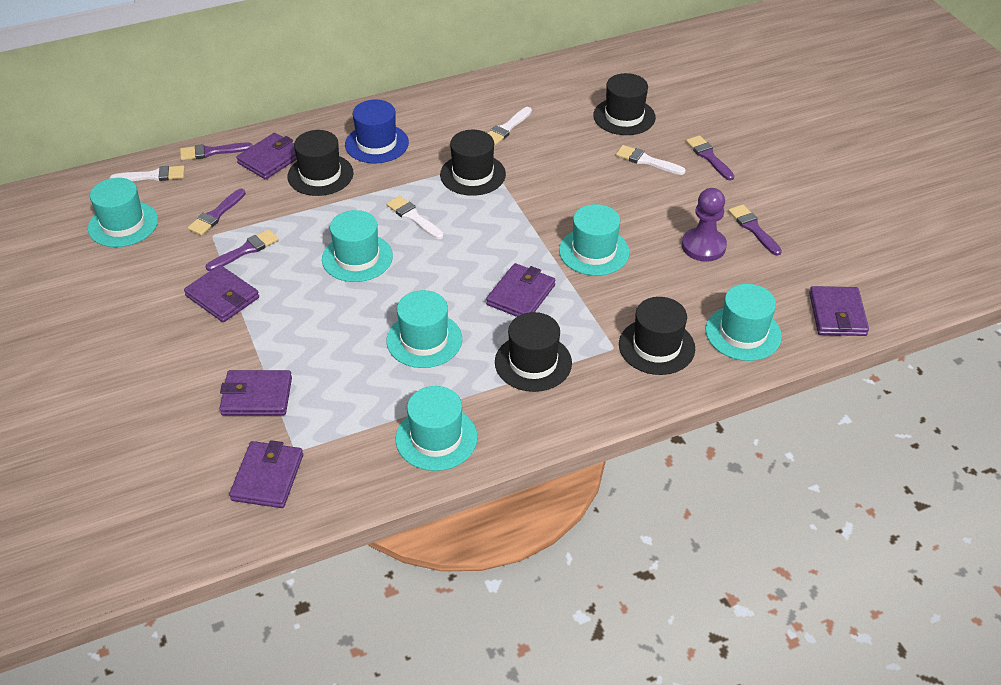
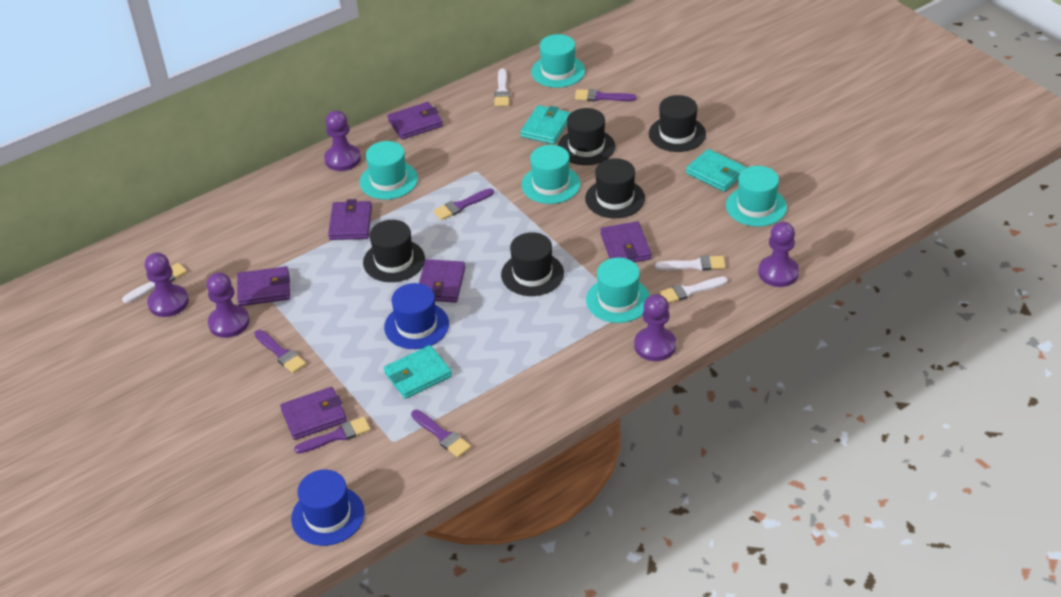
blue hat: 1 -> 2
purple pawn: 1 -> 5
turquoise hat: 6 -> 5
turquoise wallet: 0 -> 3

